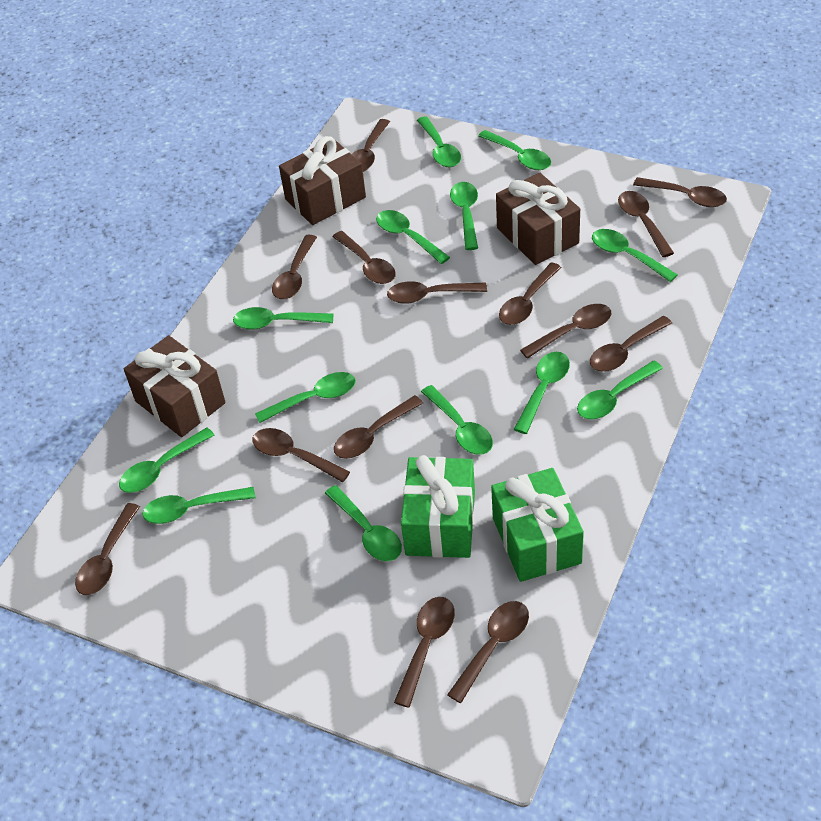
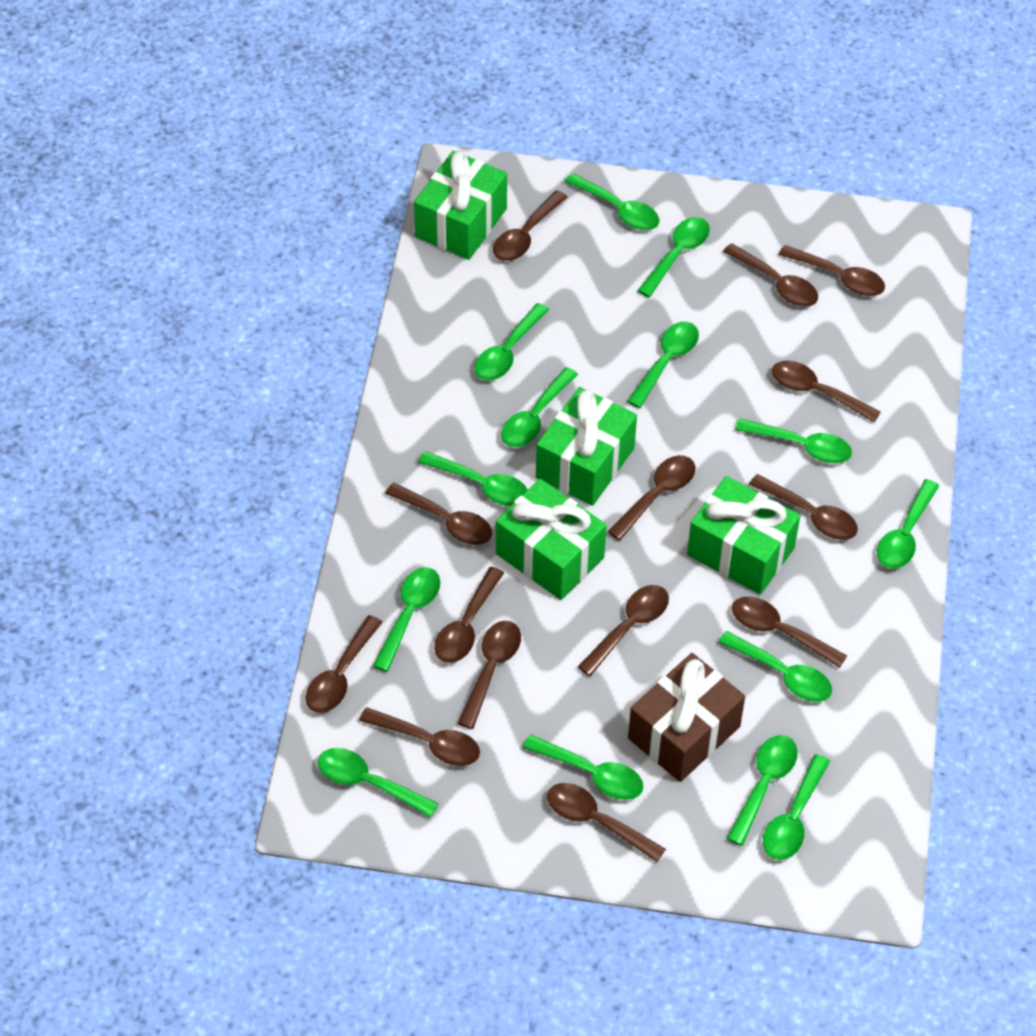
brown gift: 3 -> 1
green gift: 2 -> 4
green spoon: 13 -> 14

